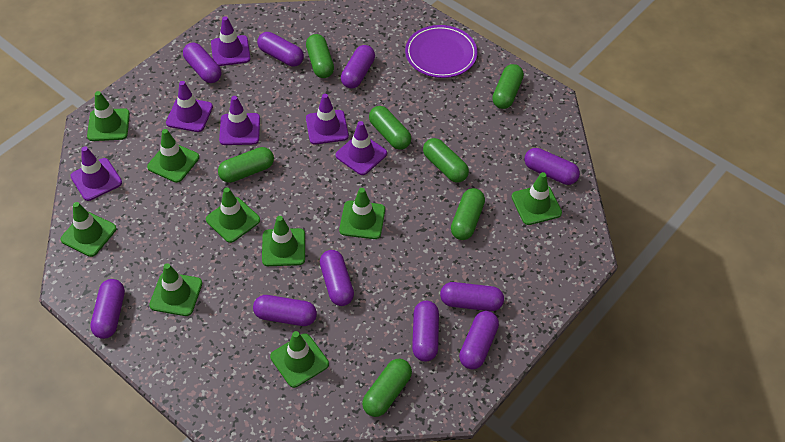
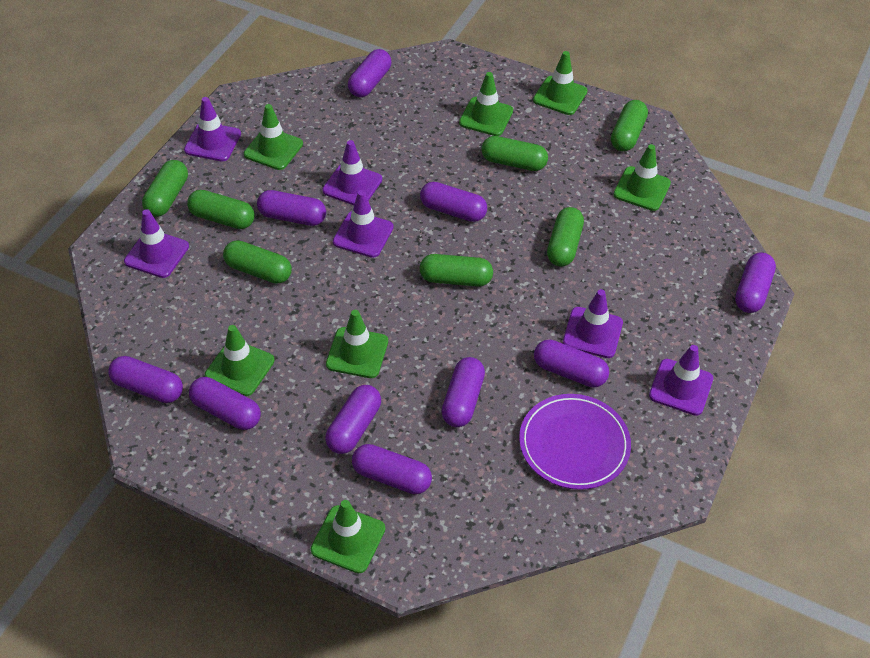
green traffic cone: 9 -> 7

